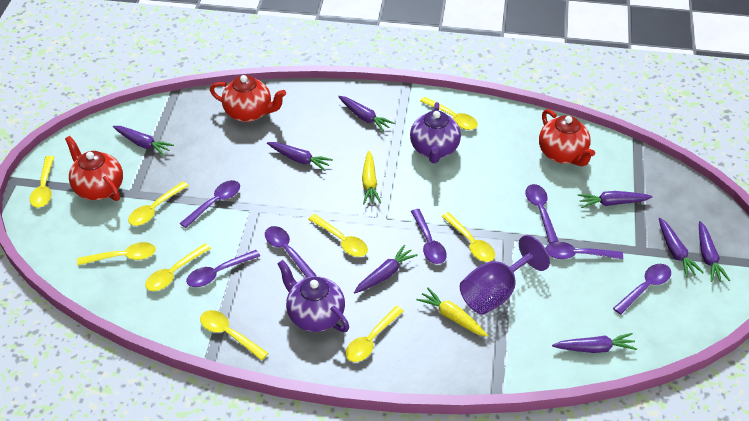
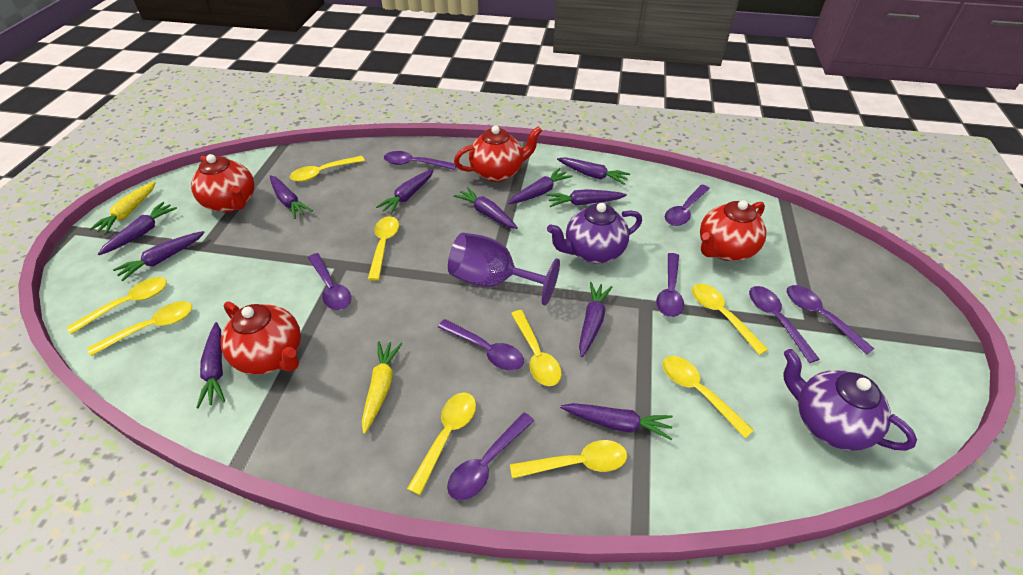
purple carrot: 8 -> 11
purple spoon: 7 -> 8
red teapot: 3 -> 4

